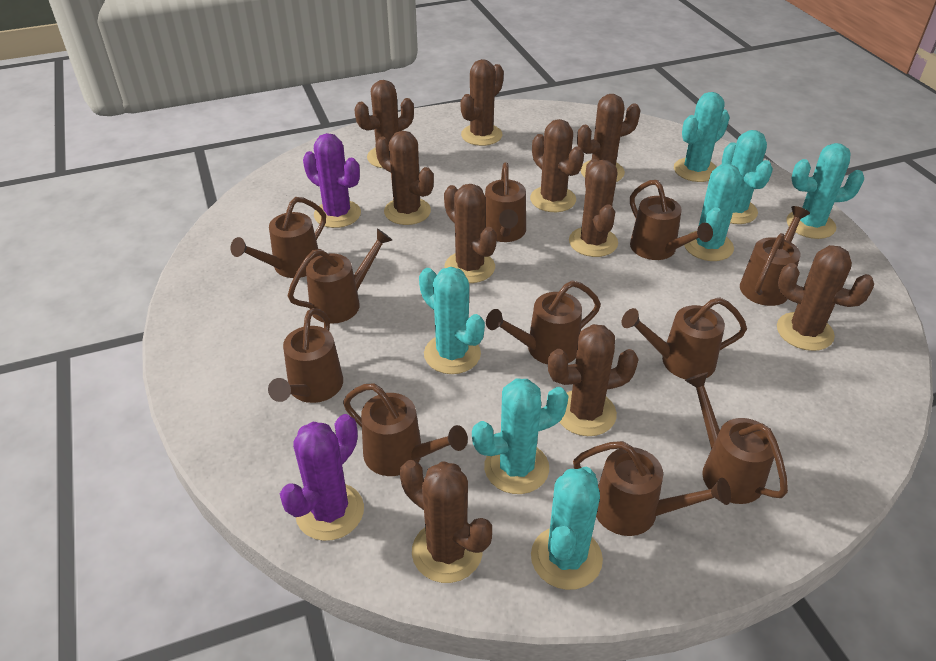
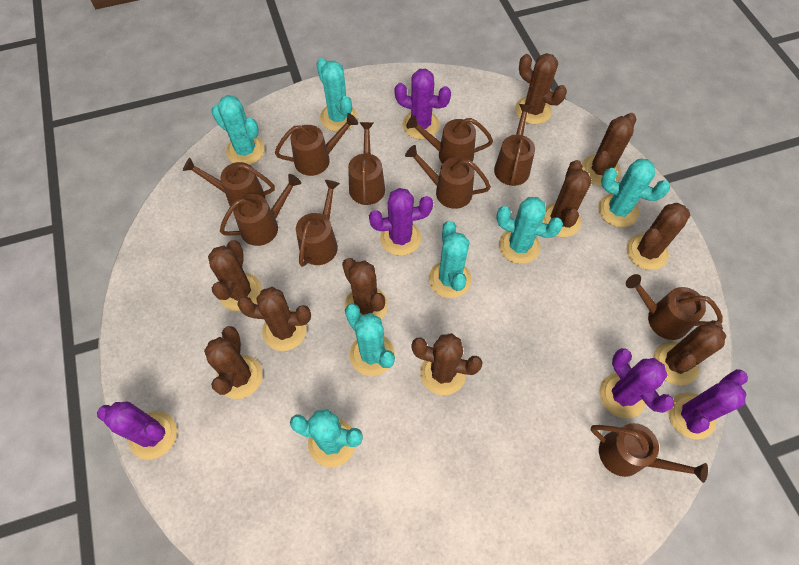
brown watering can: 11 -> 10
purple cactus: 2 -> 5

